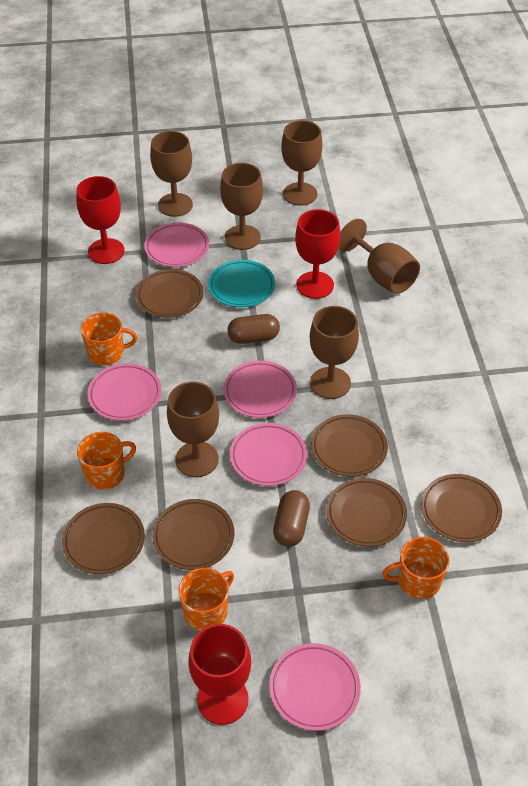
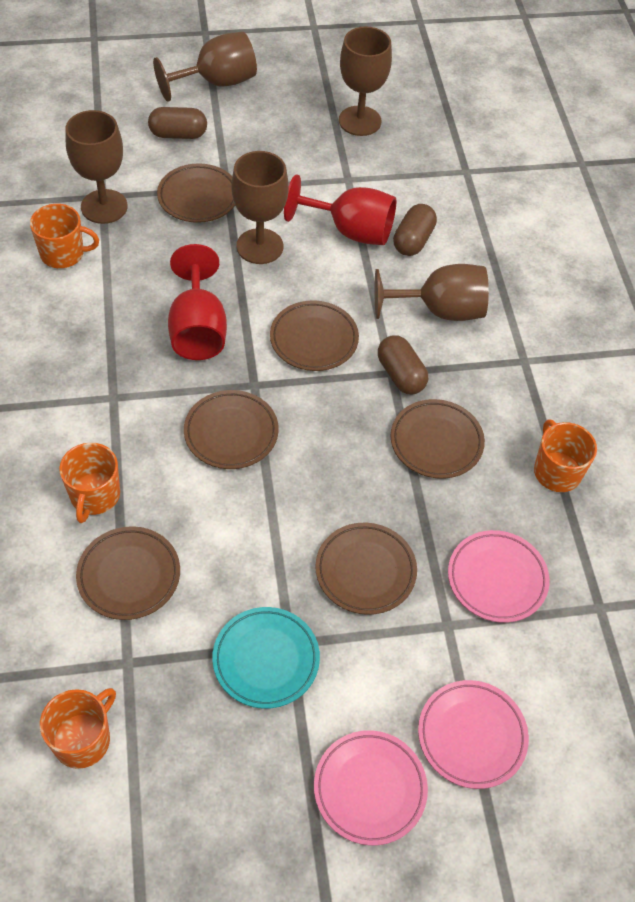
brown capsule: 2 -> 3
brown goblet: 6 -> 5
pink plate: 5 -> 3
red goblet: 3 -> 2

